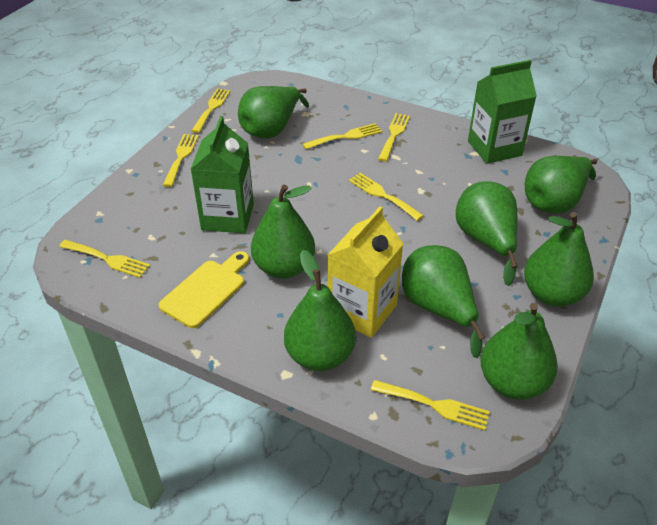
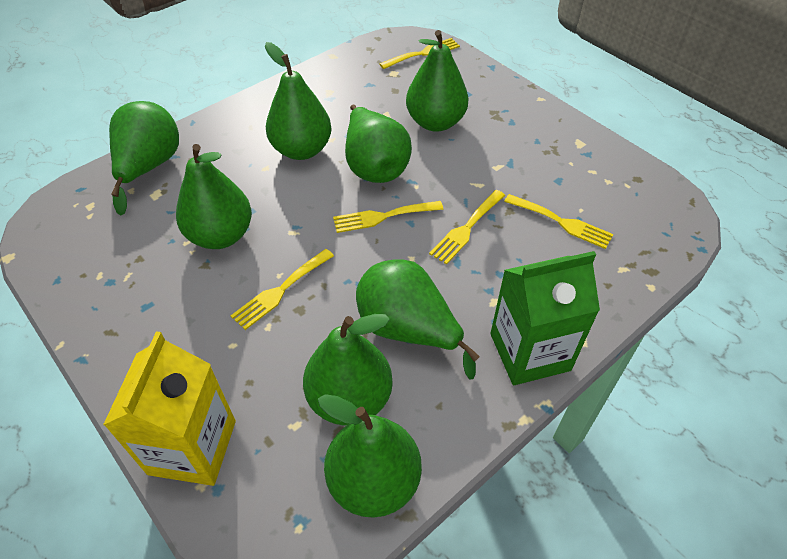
green carton: 2 -> 1
yellow cutting board: 1 -> 0
yellow fork: 7 -> 5

